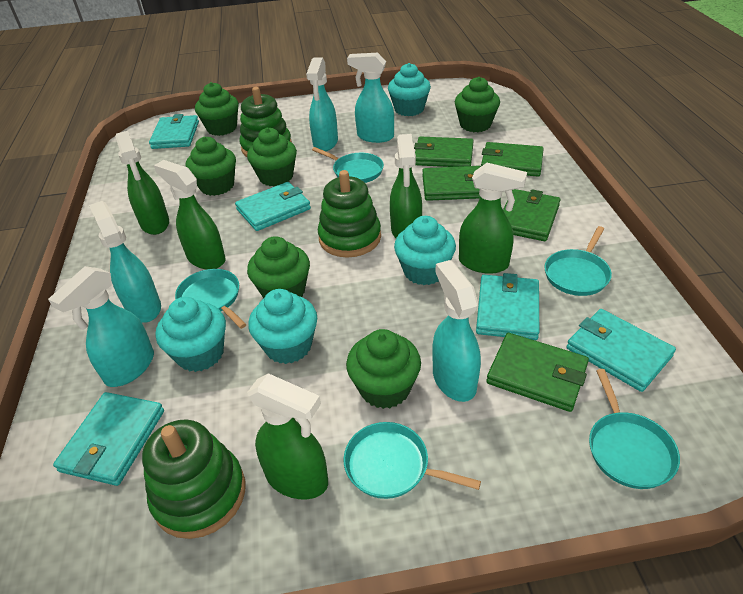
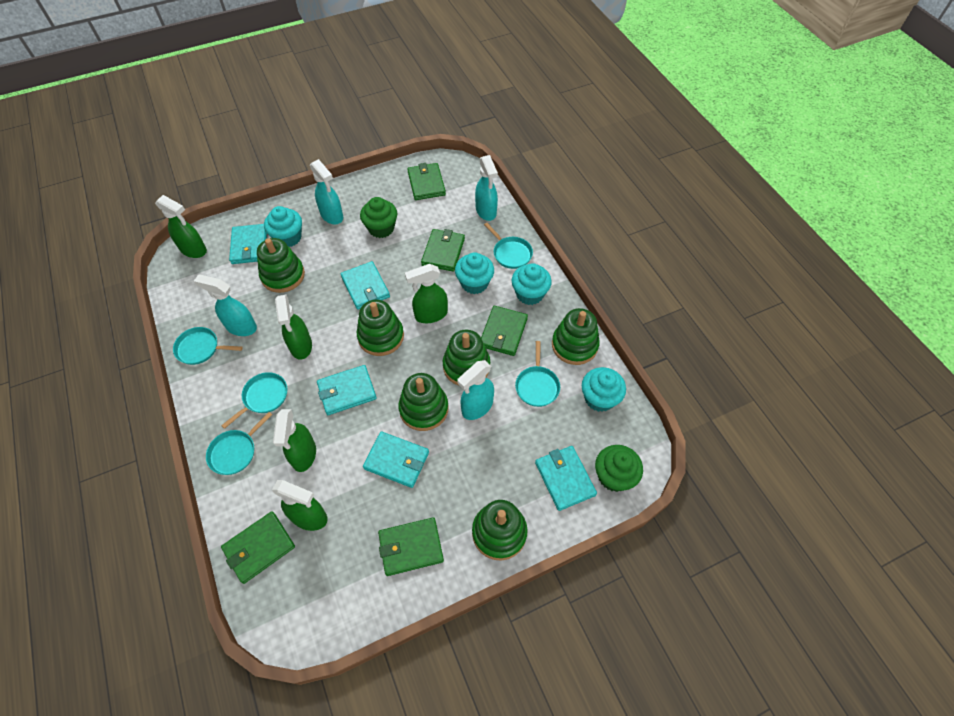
green cupcake: 6 -> 2
green stacking toy: 3 -> 6
turquoise spray bottle: 5 -> 4

